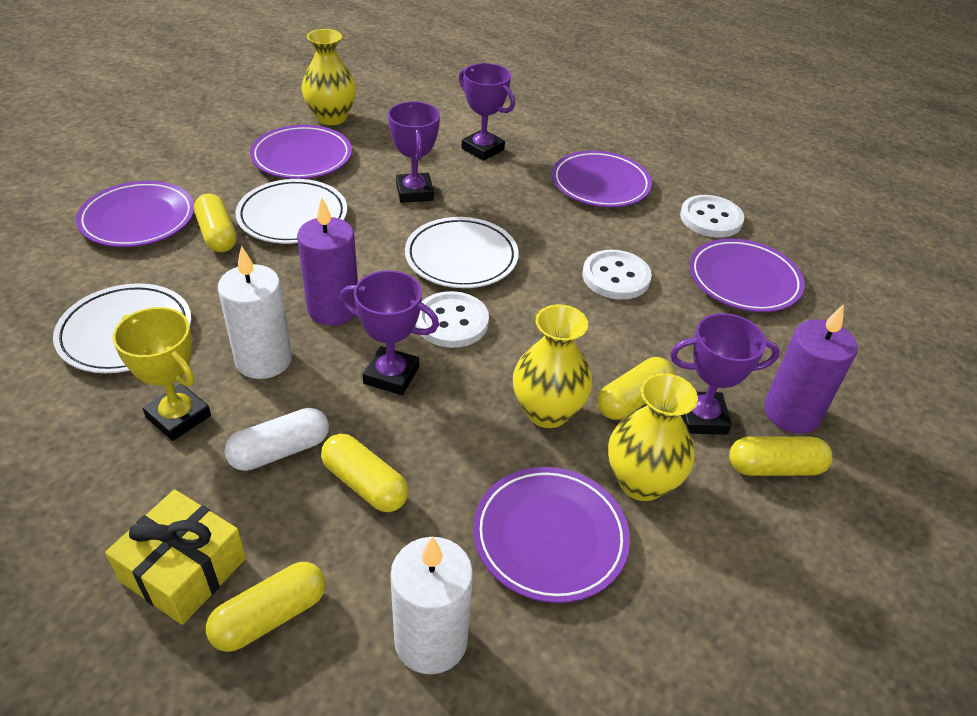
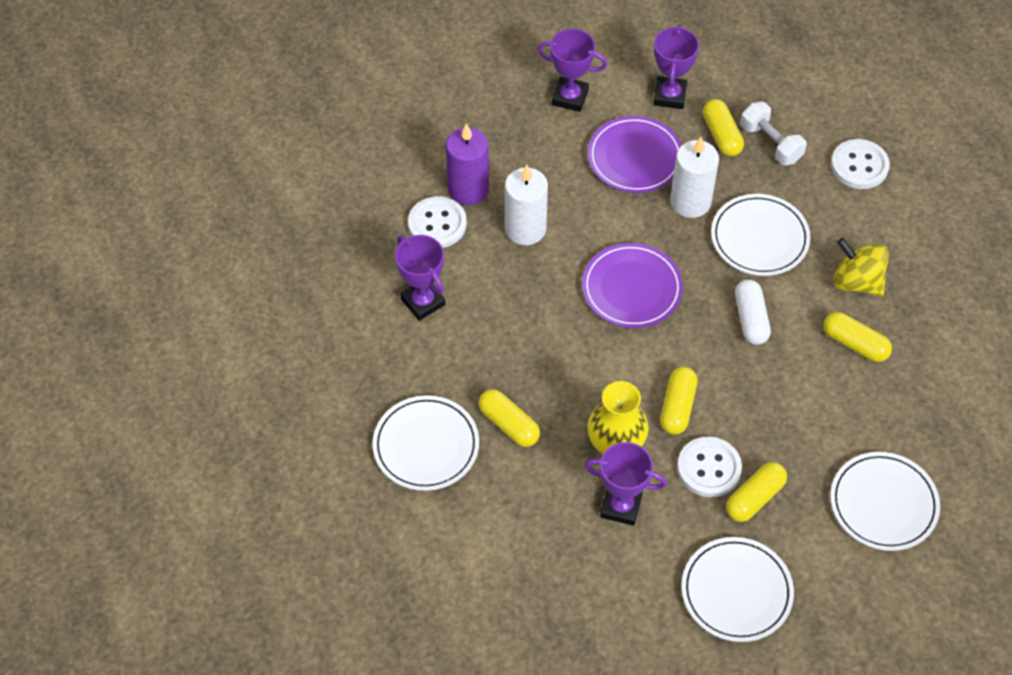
purple candle: 2 -> 1
purple plate: 5 -> 2
white dumbbell: 0 -> 1
white plate: 3 -> 4
yellow gift: 1 -> 0
yellow spinning top: 0 -> 1
yellow trophy: 1 -> 0
yellow vase: 3 -> 1

